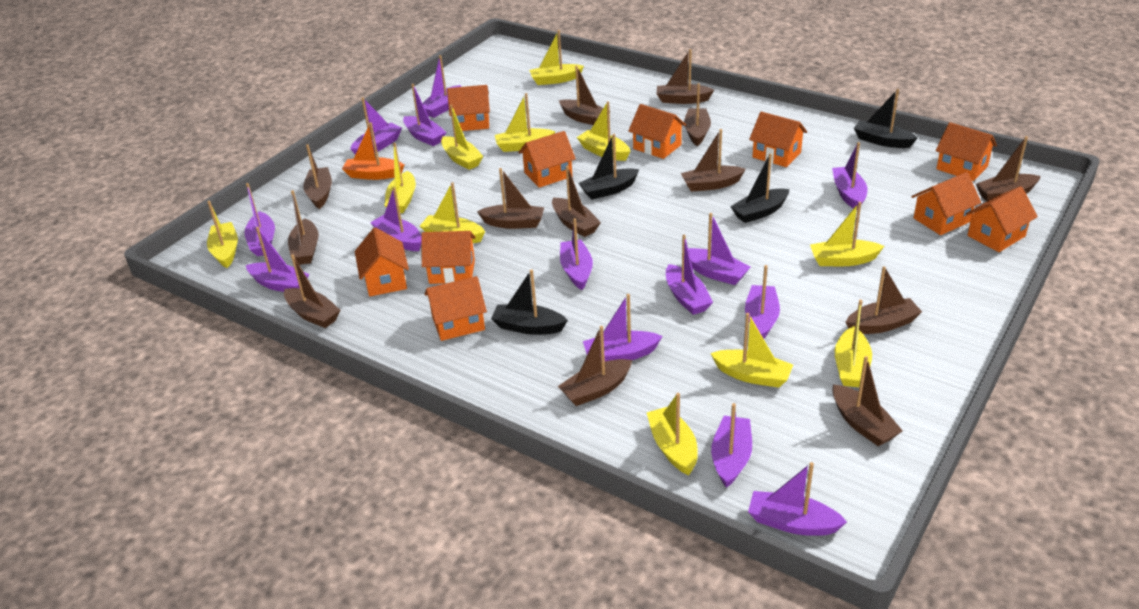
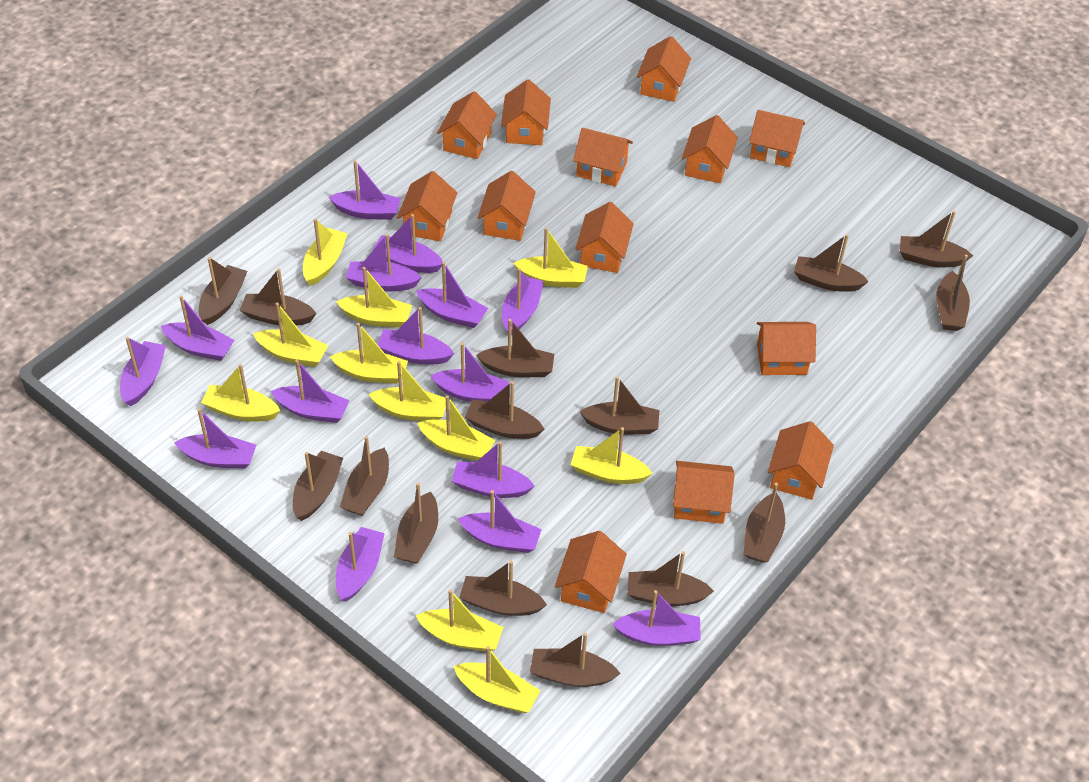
black boat: 4 -> 0
brown boat: 13 -> 15
orange boat: 1 -> 0
orange house: 10 -> 13
purple boat: 14 -> 15

